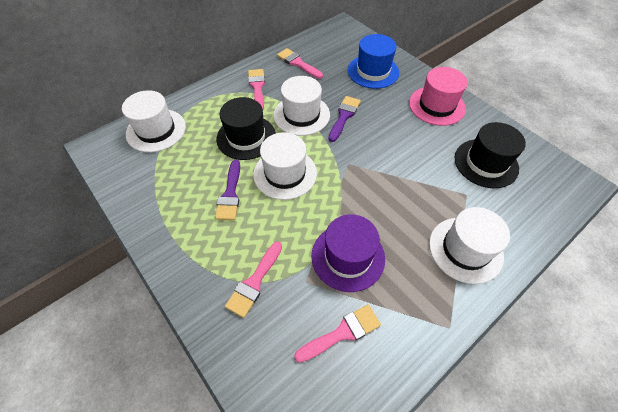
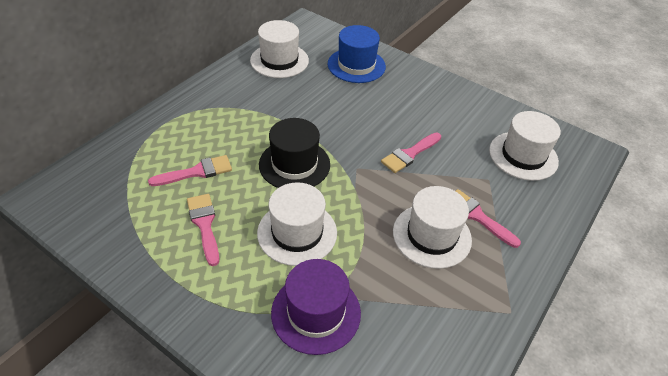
black hat: 2 -> 1
pink hat: 1 -> 0
purple brush: 2 -> 0

